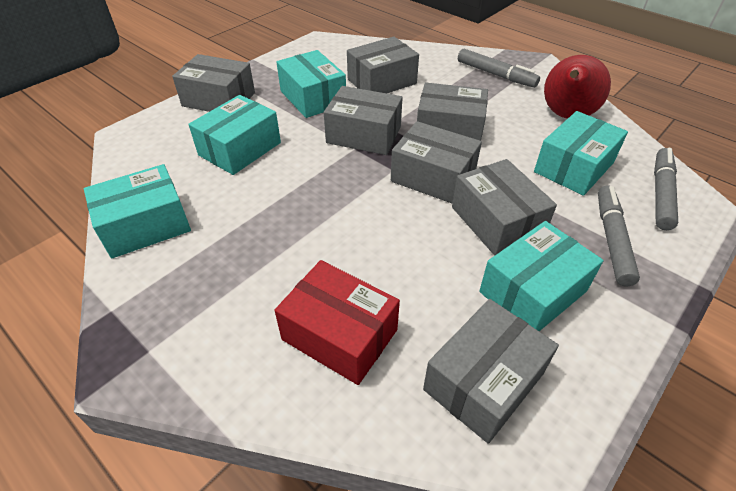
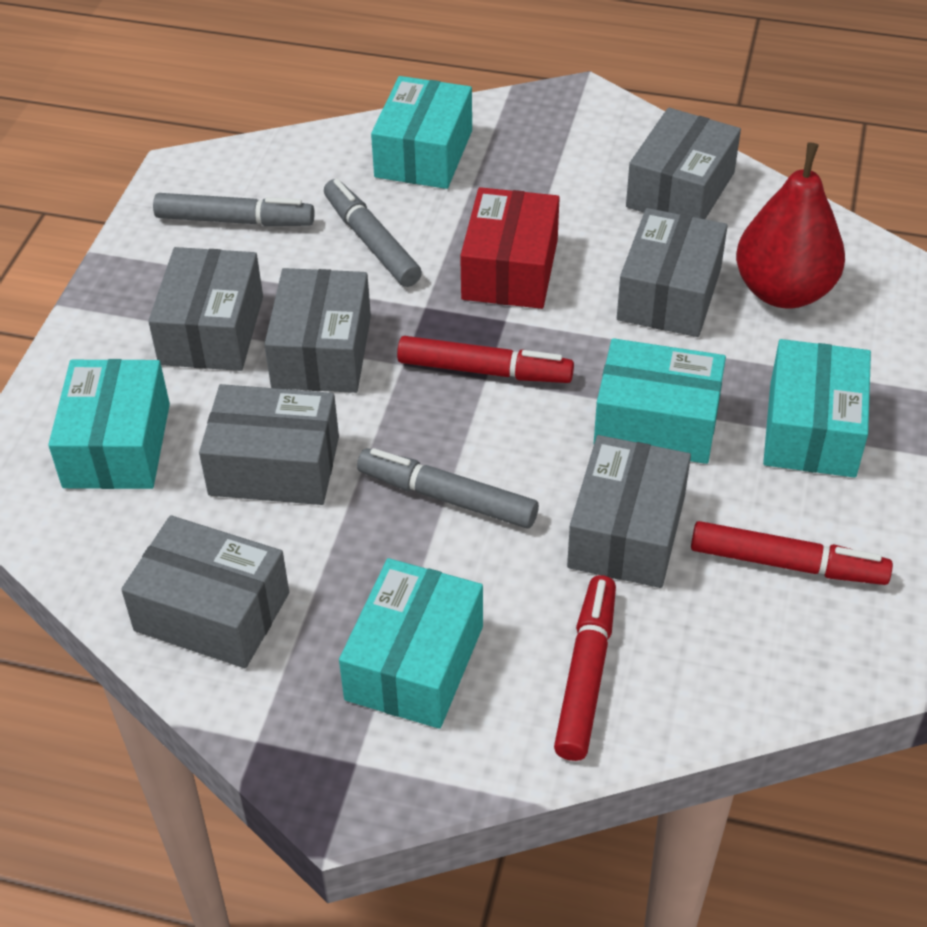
red marker: 0 -> 3

